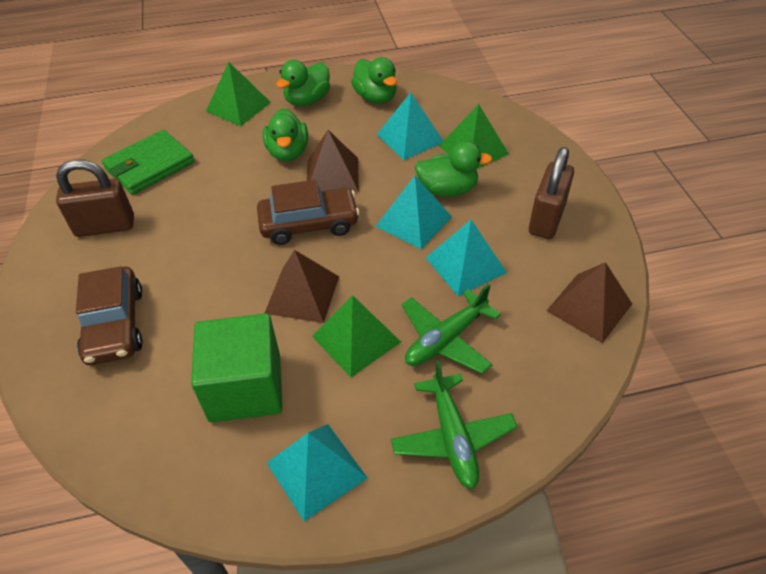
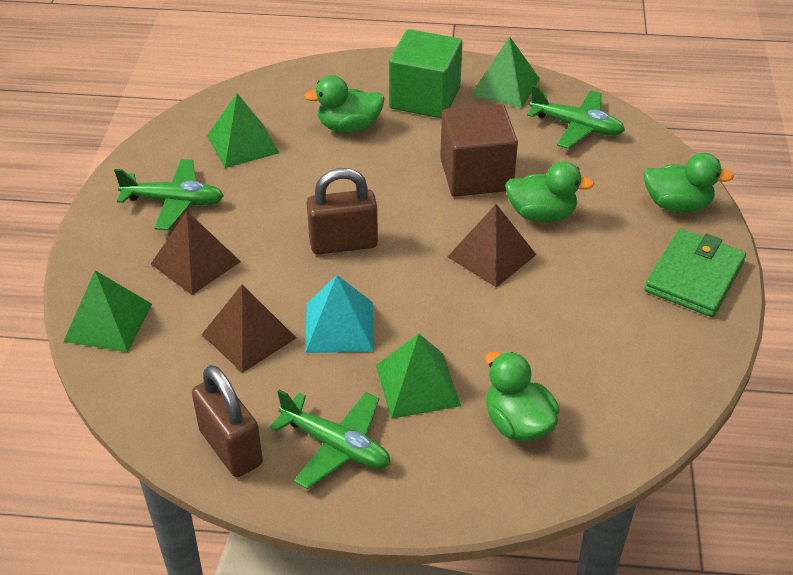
brown car: 2 -> 0
brown cube: 0 -> 1
green plane: 2 -> 3
green pyramid: 3 -> 4
turquoise pyramid: 4 -> 1

